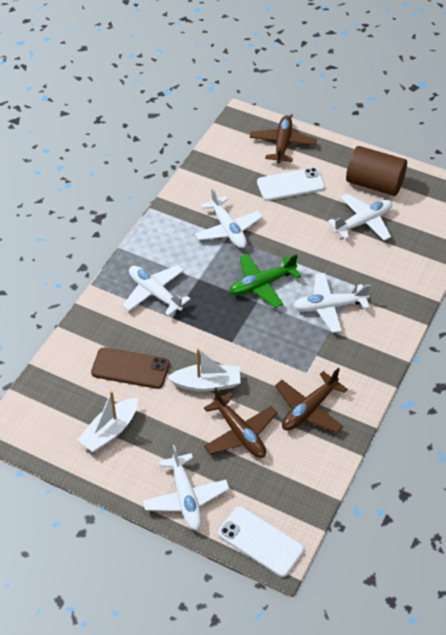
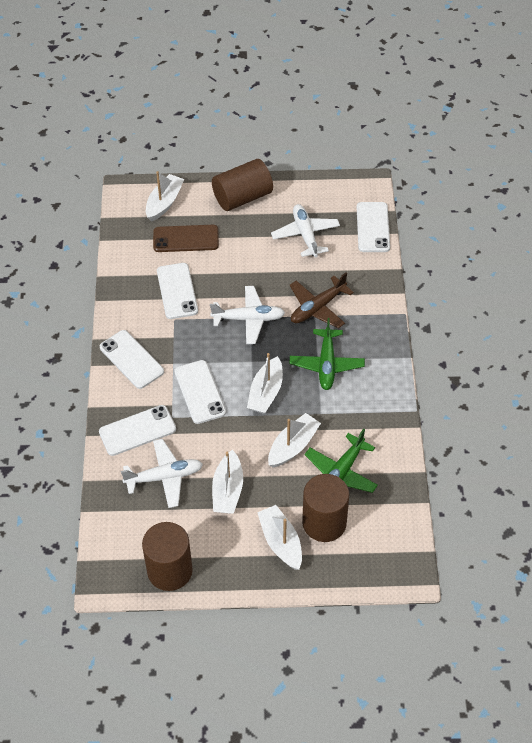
brown cylinder: 1 -> 3
brown plane: 3 -> 1
green plane: 1 -> 2
white boat: 2 -> 5
white phone: 2 -> 5
white plane: 5 -> 3

